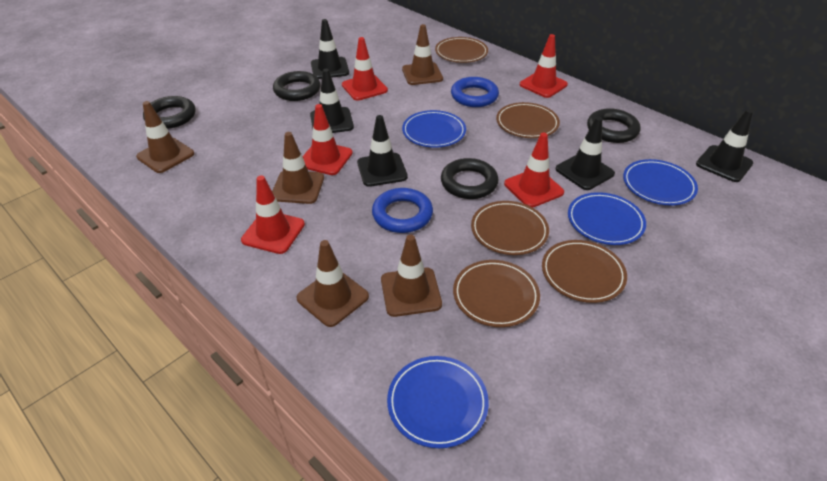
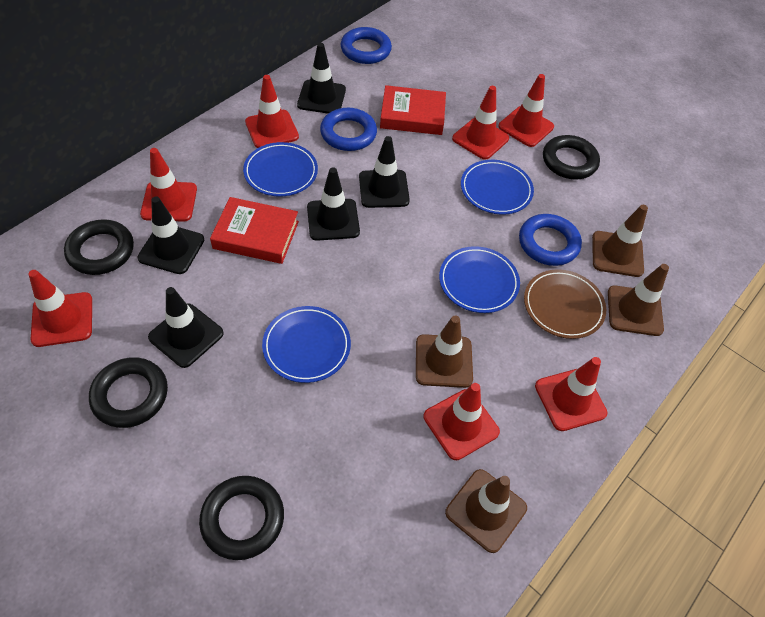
blue ring: 2 -> 3
brown plate: 5 -> 1
brown traffic cone: 5 -> 4
red book: 0 -> 2
red traffic cone: 5 -> 7

